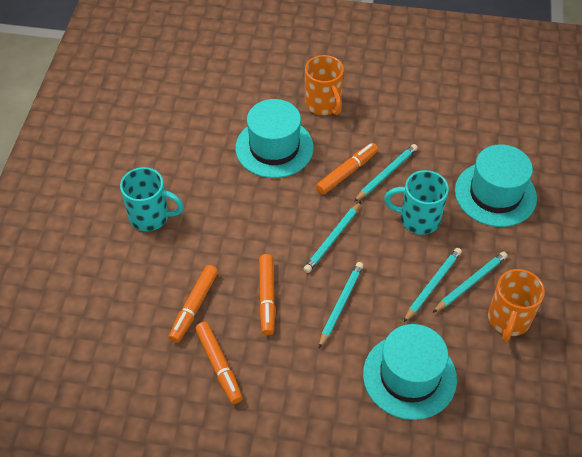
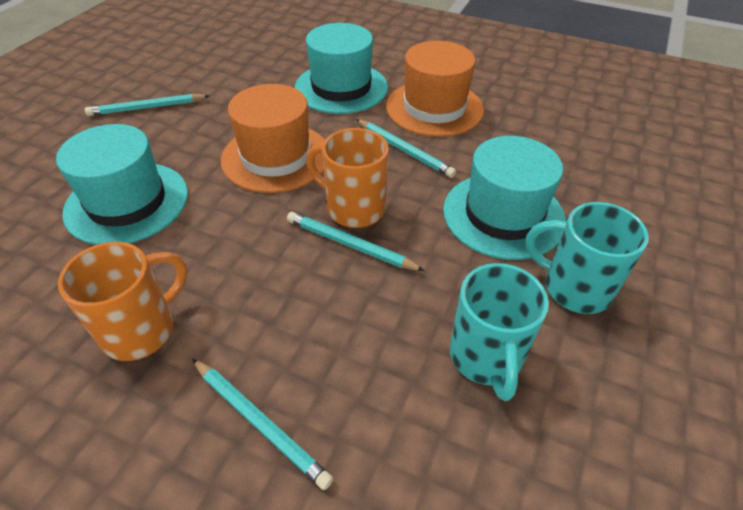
orange hat: 0 -> 2
orange marker: 4 -> 0
turquoise pencil: 5 -> 4

